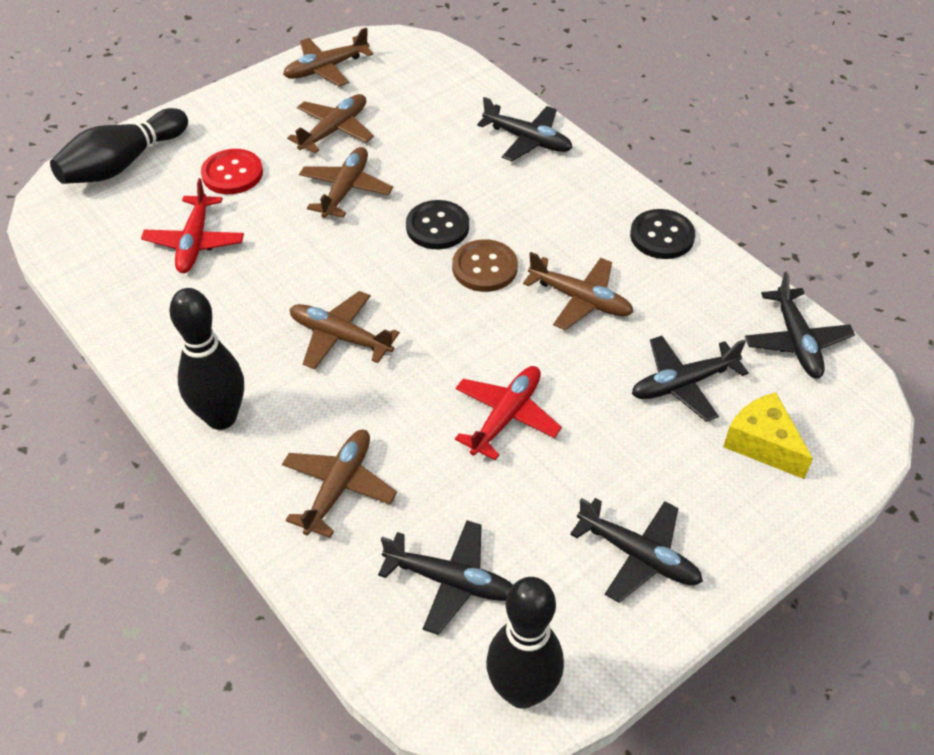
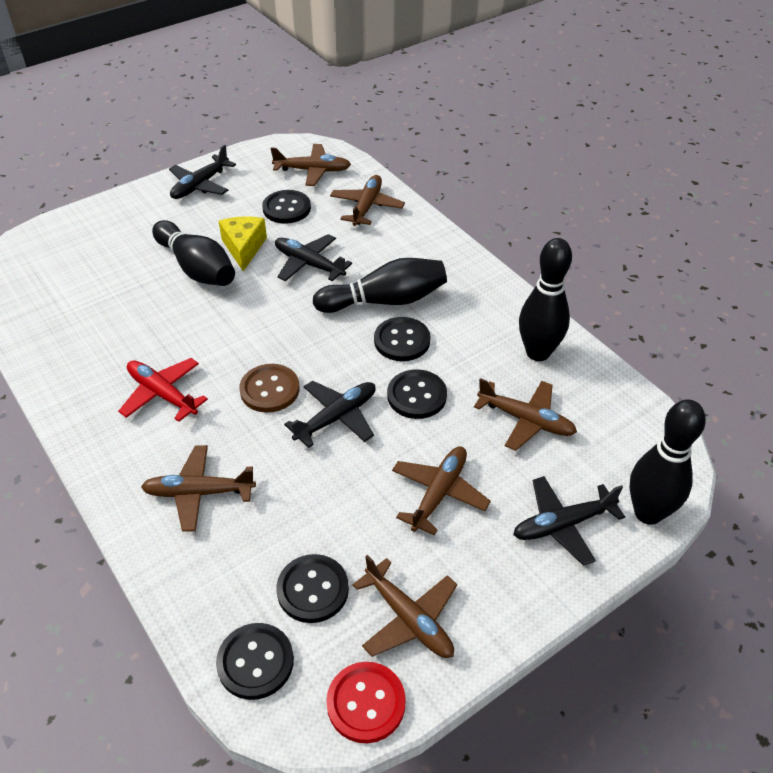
black bowling pin: 3 -> 4
black button: 2 -> 5
black plane: 5 -> 4
red plane: 2 -> 1

